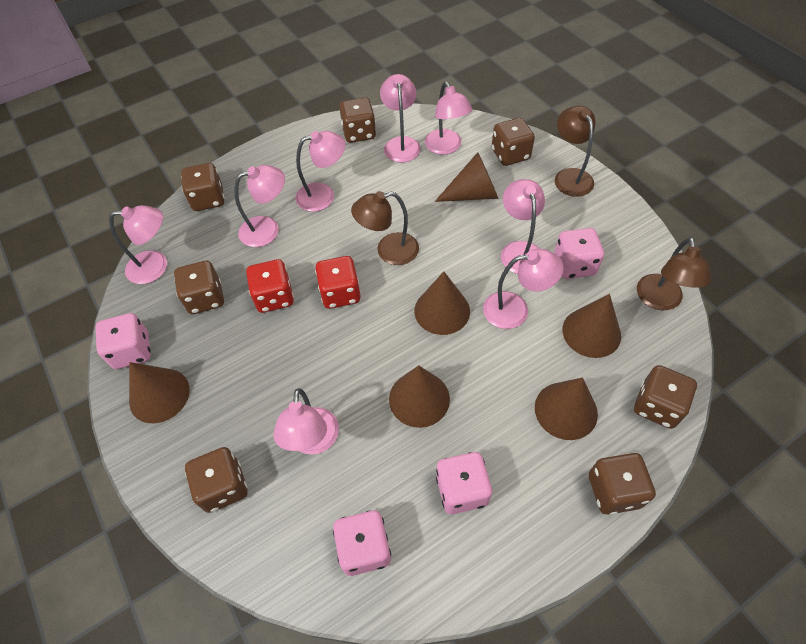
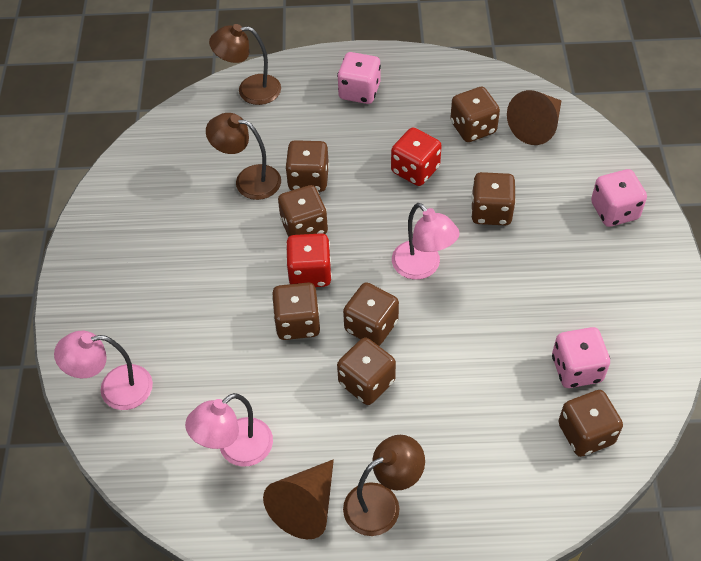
brown cone: 6 -> 2
brown dice: 7 -> 8
pink dice: 4 -> 3
pink lamp: 8 -> 3

